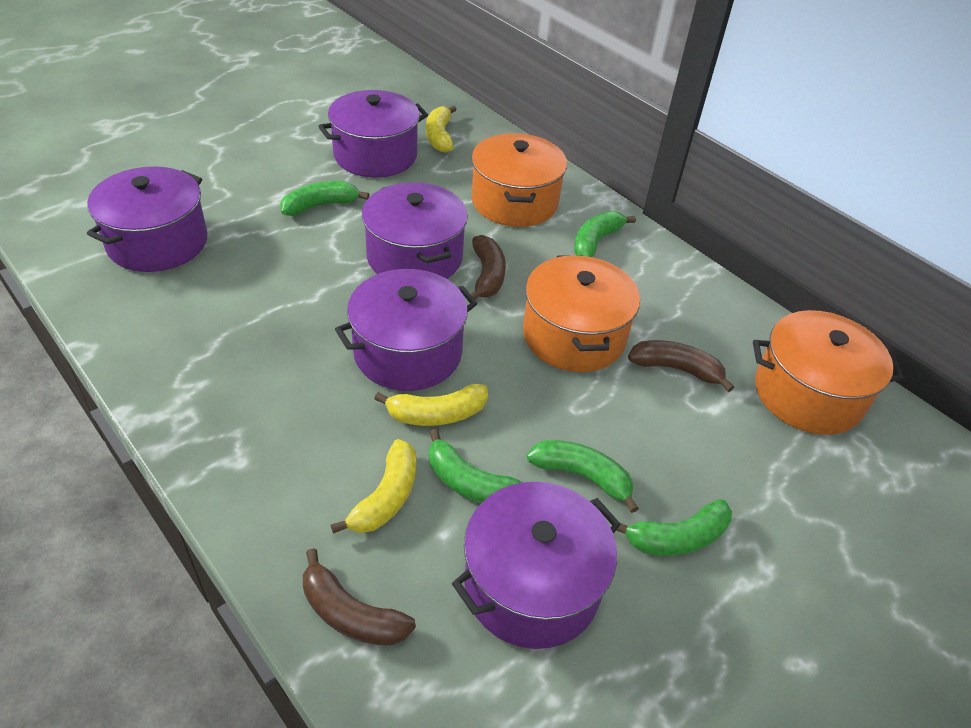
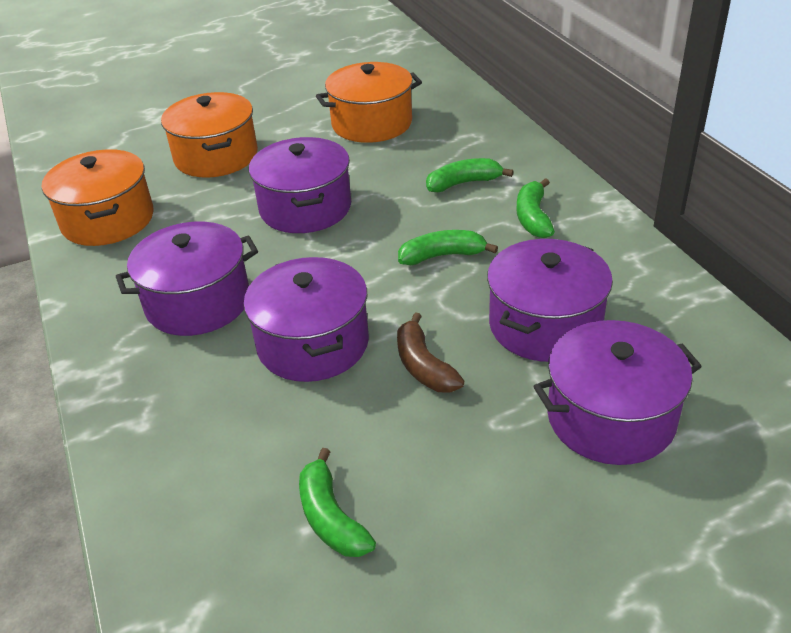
brown banana: 3 -> 1
green banana: 5 -> 4
yellow banana: 3 -> 0

